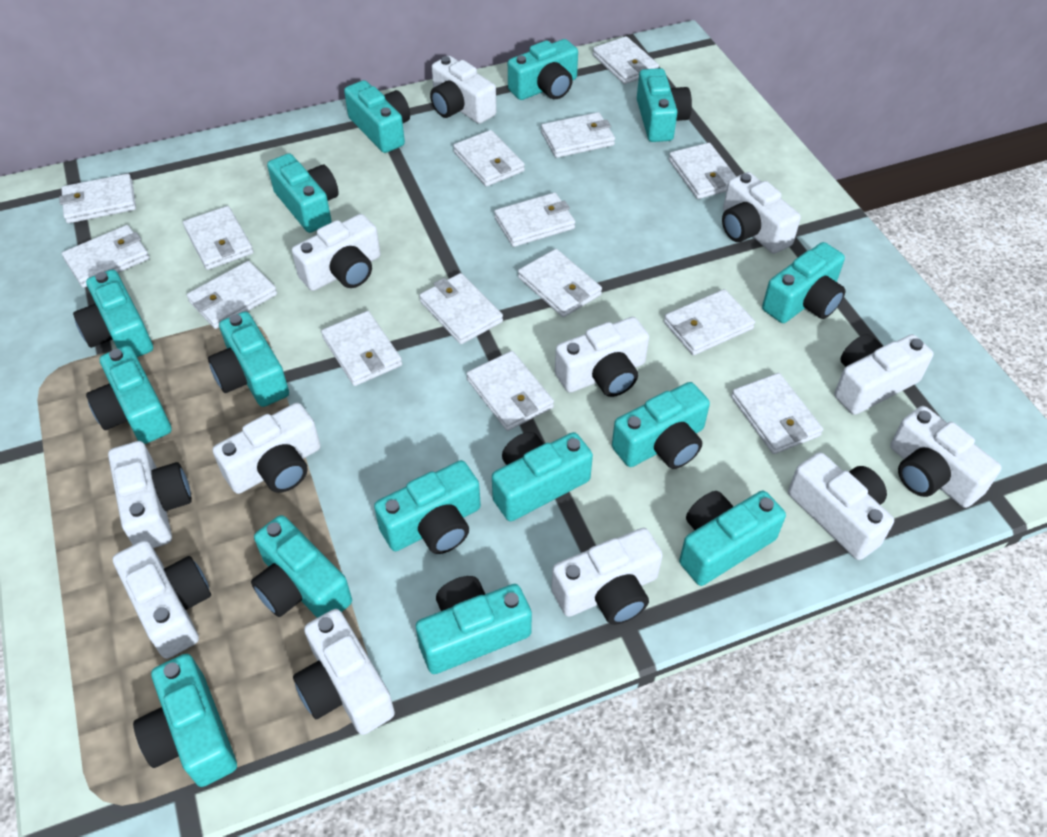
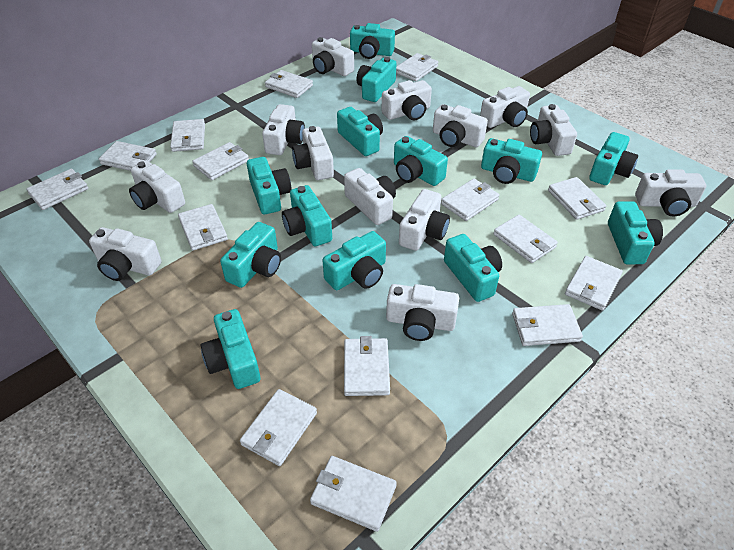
turquoise camera: 15 -> 13
white camera: 12 -> 13

